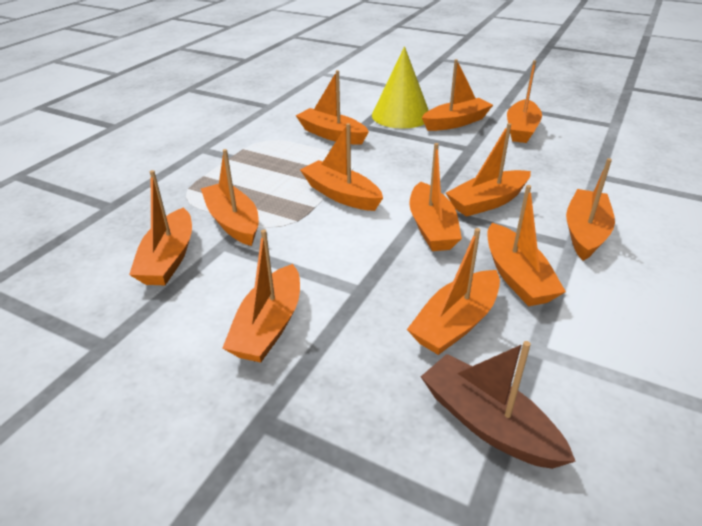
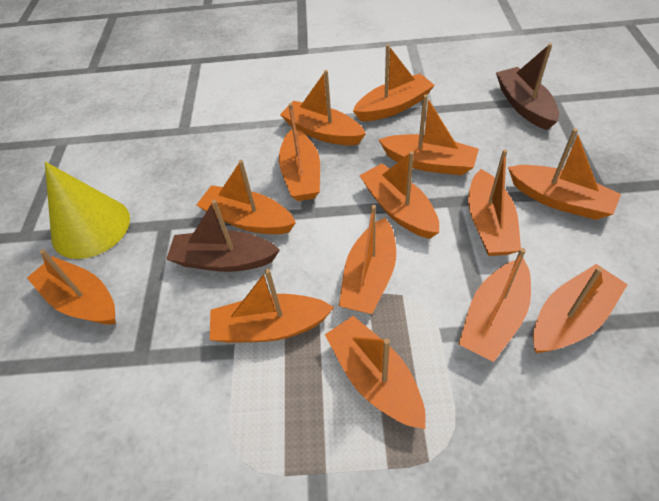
brown boat: 1 -> 2
orange boat: 12 -> 14

